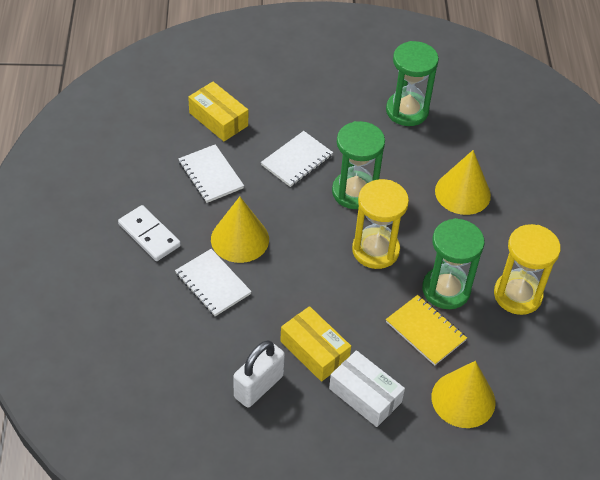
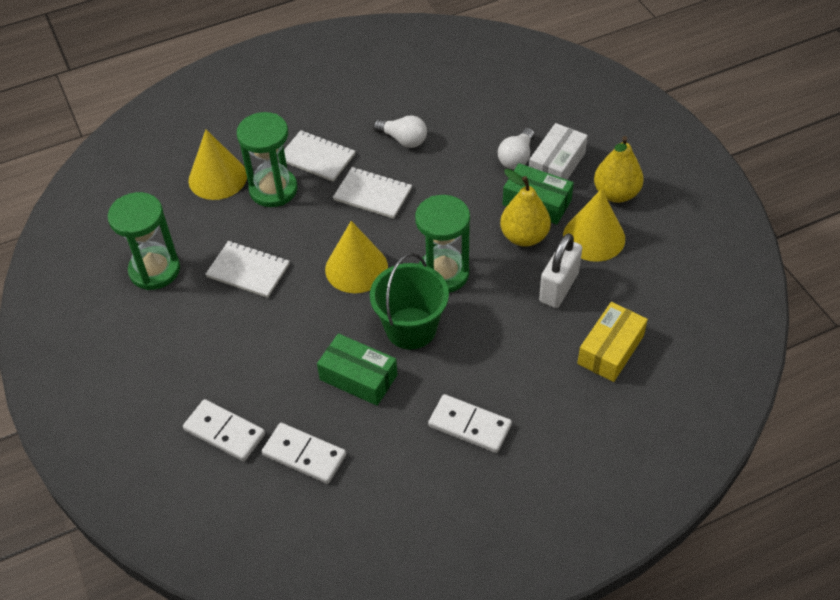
green box: 0 -> 2
green bucket: 0 -> 1
white domino: 1 -> 3
white light bulb: 0 -> 2
yellow box: 2 -> 1
yellow hourglass: 2 -> 0
yellow notebook: 1 -> 0
yellow pear: 0 -> 2

